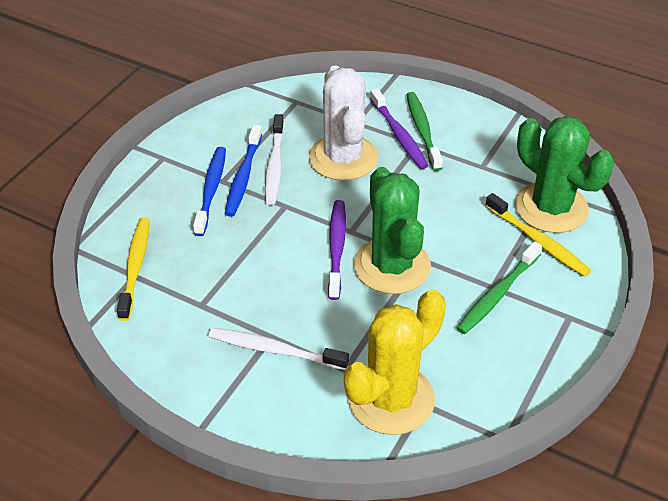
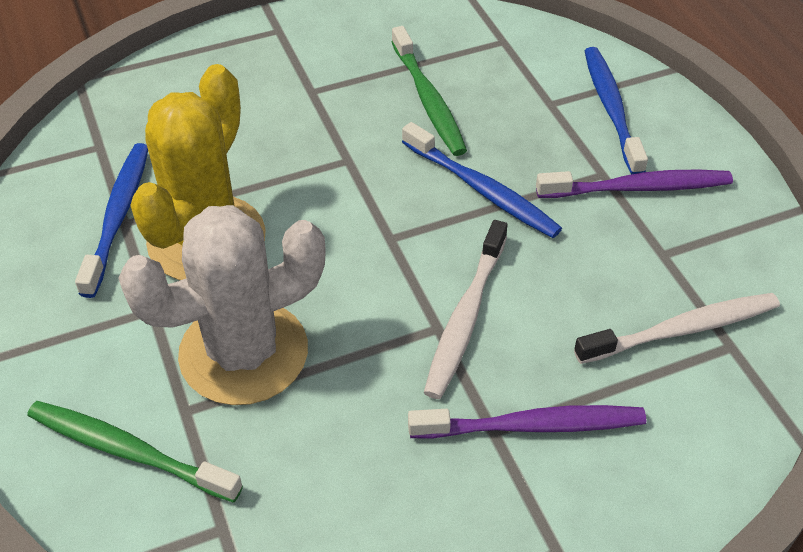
blue toothbrush: 2 -> 3
green cactus: 2 -> 0
yellow toothbrush: 2 -> 0

